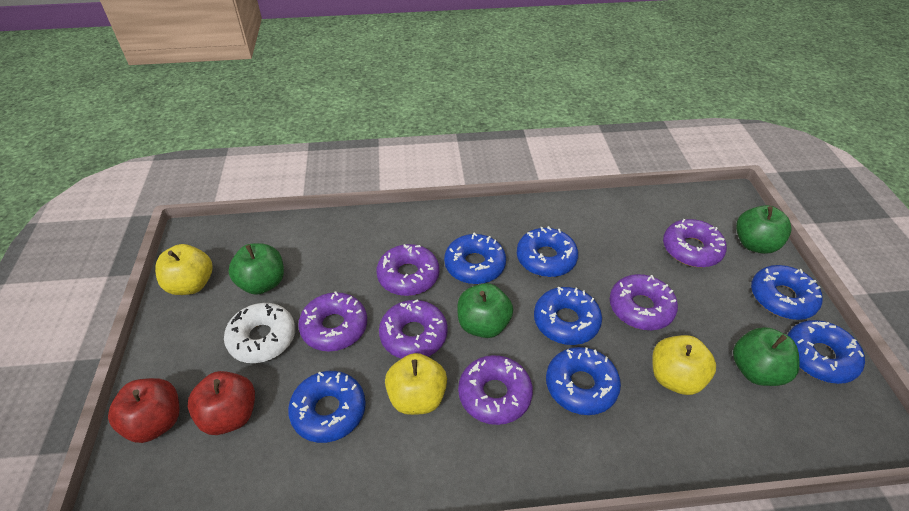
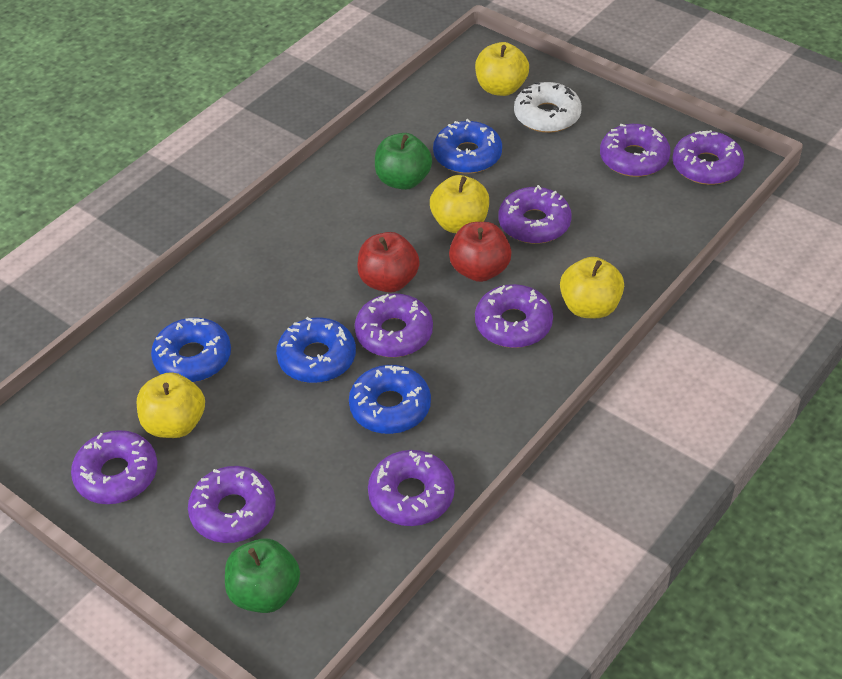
blue donut: 7 -> 4
green apple: 4 -> 2
purple donut: 6 -> 8
yellow apple: 3 -> 4

